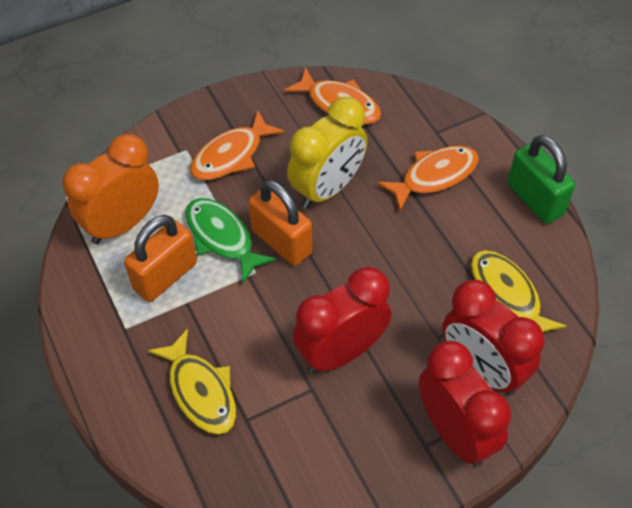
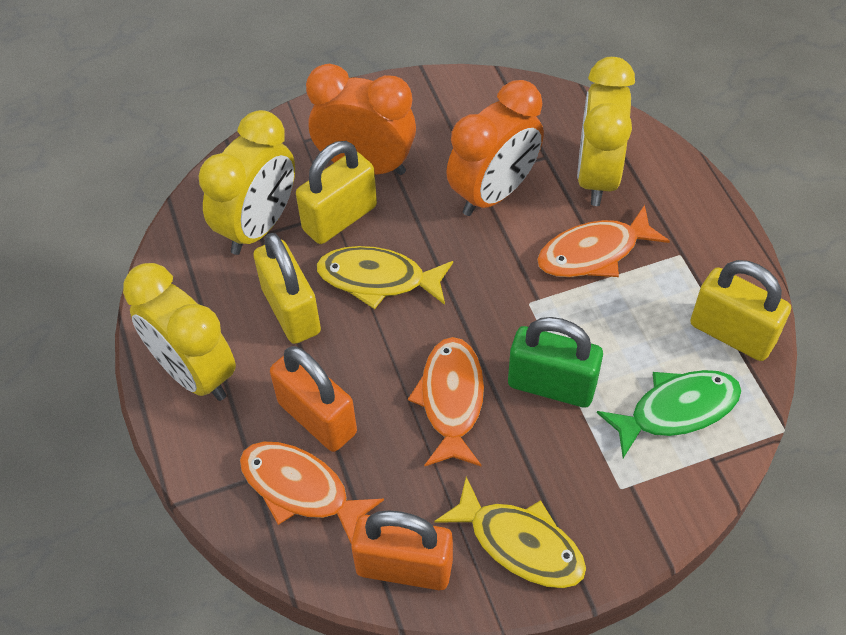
orange clock: 1 -> 2
red clock: 3 -> 0
yellow clock: 1 -> 3
yellow padlock: 0 -> 3

